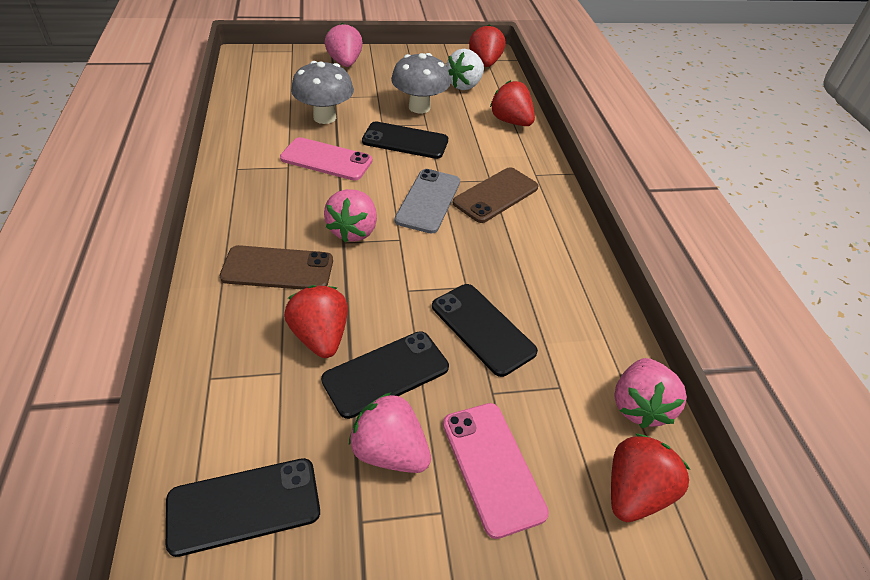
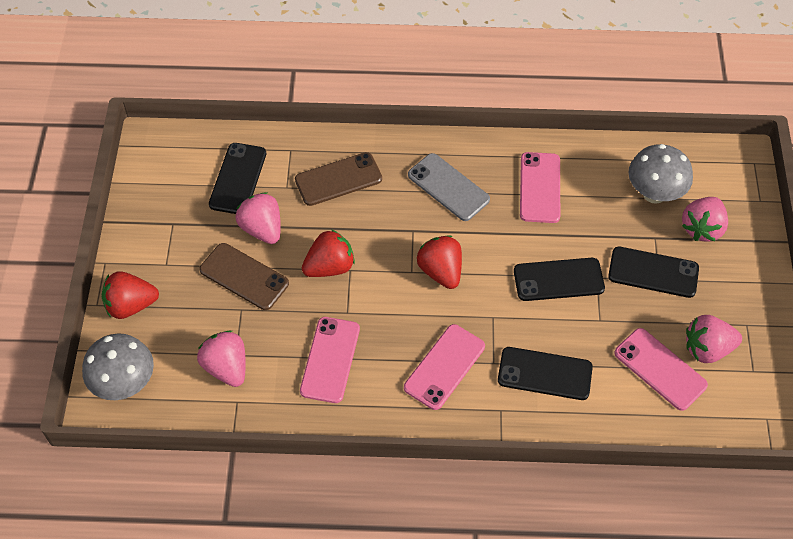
pink phone: 2 -> 4
red strawberry: 4 -> 3
white strawberry: 1 -> 0

